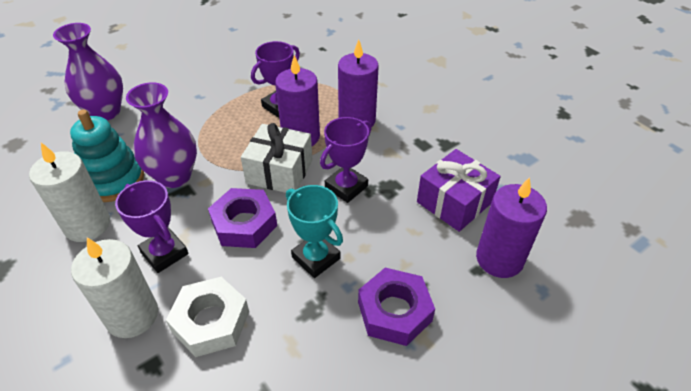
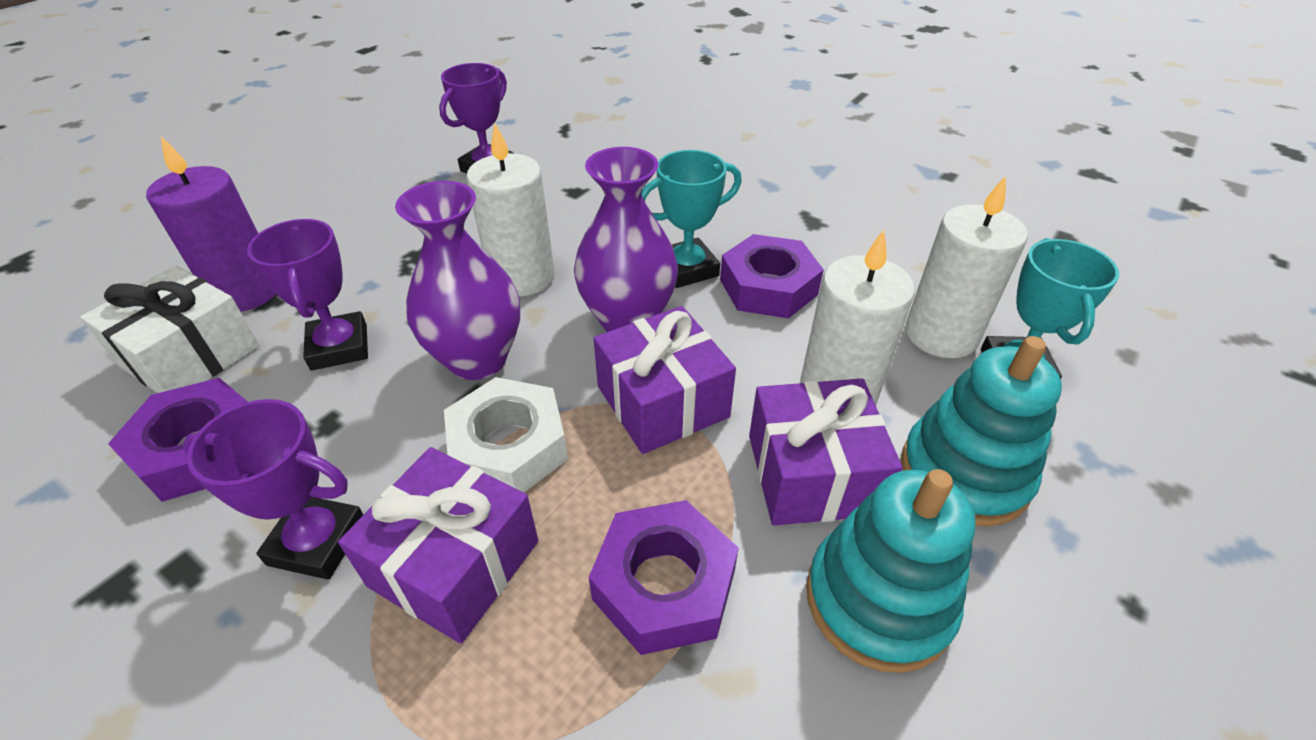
purple candle: 3 -> 1
purple gift: 1 -> 3
purple nut: 2 -> 3
turquoise stacking toy: 1 -> 2
turquoise trophy: 1 -> 2
white candle: 2 -> 3

